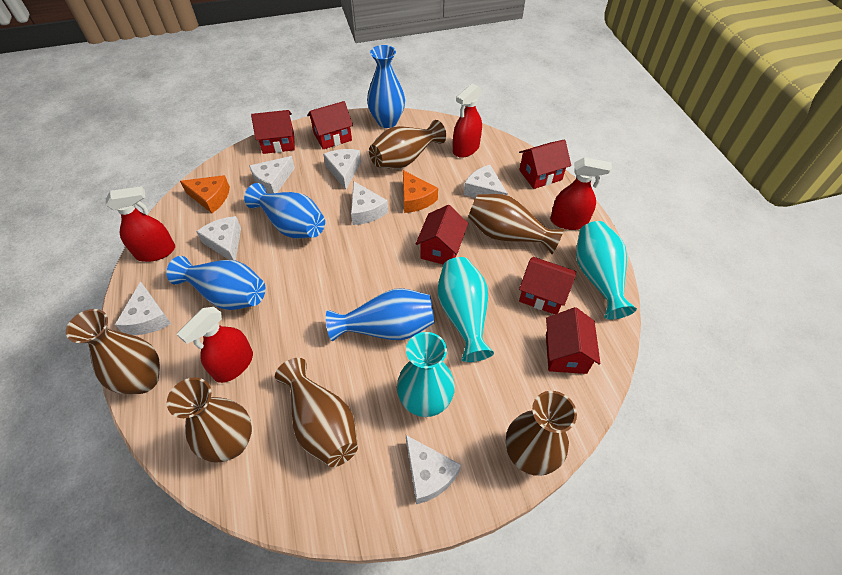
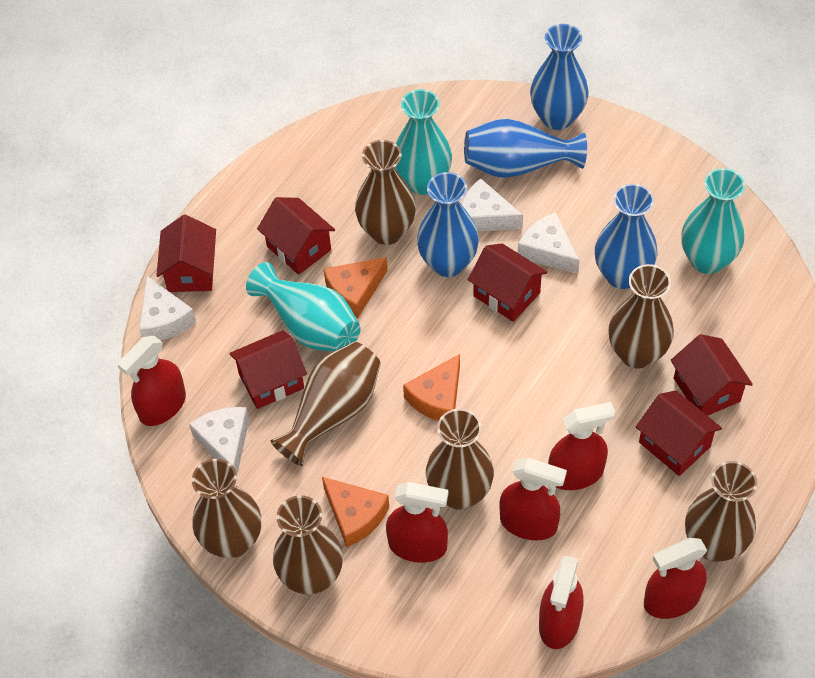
brown vase: 6 -> 7
orange cheese: 2 -> 3
red spray bottle: 4 -> 6
white cheese: 7 -> 4

